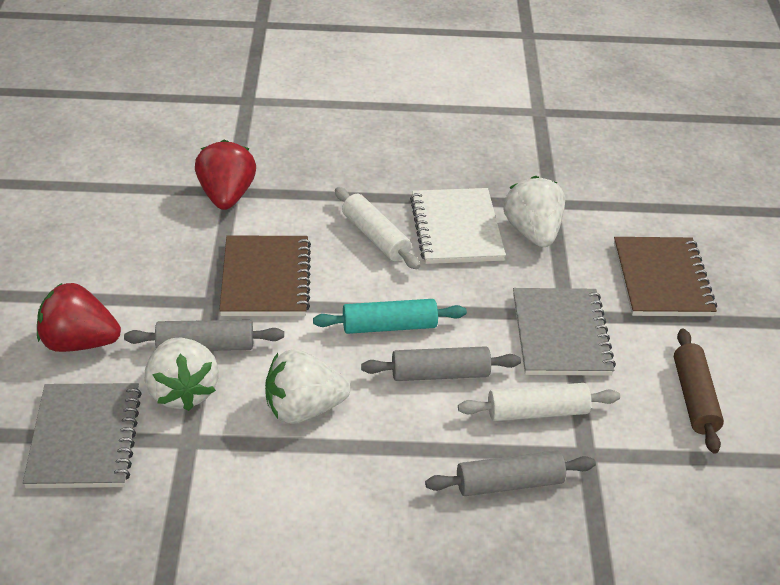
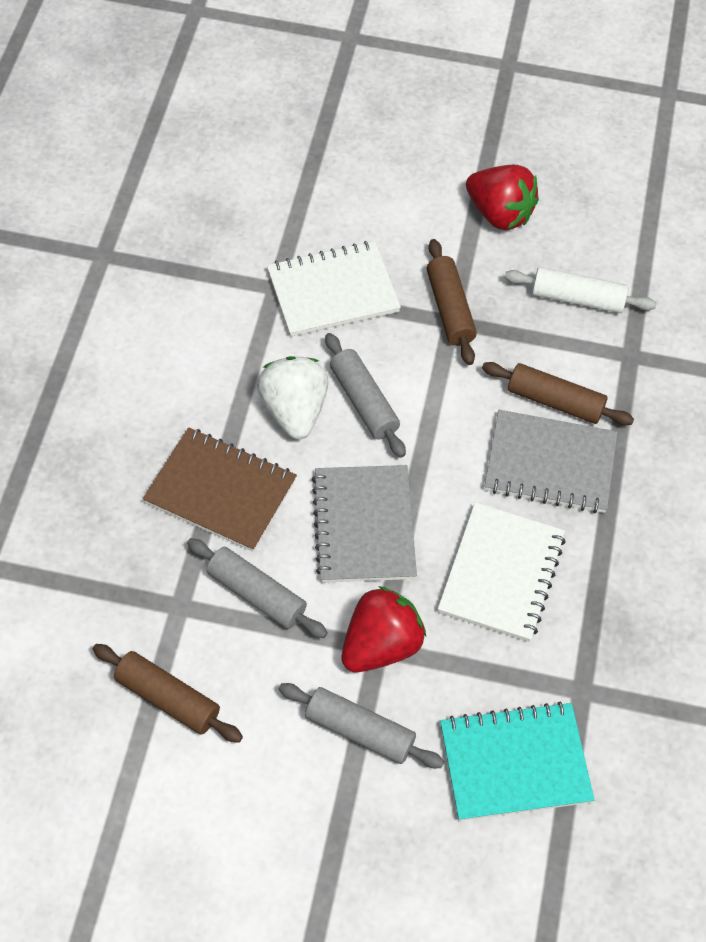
brown notebook: 2 -> 1
brown rolling pin: 1 -> 3
turquoise notebook: 0 -> 1
turquoise rolling pin: 1 -> 0
white notebook: 1 -> 2
white rolling pin: 2 -> 1
white strawberry: 3 -> 1

